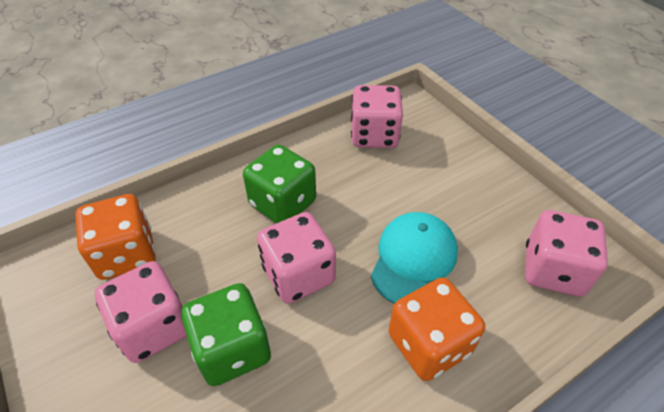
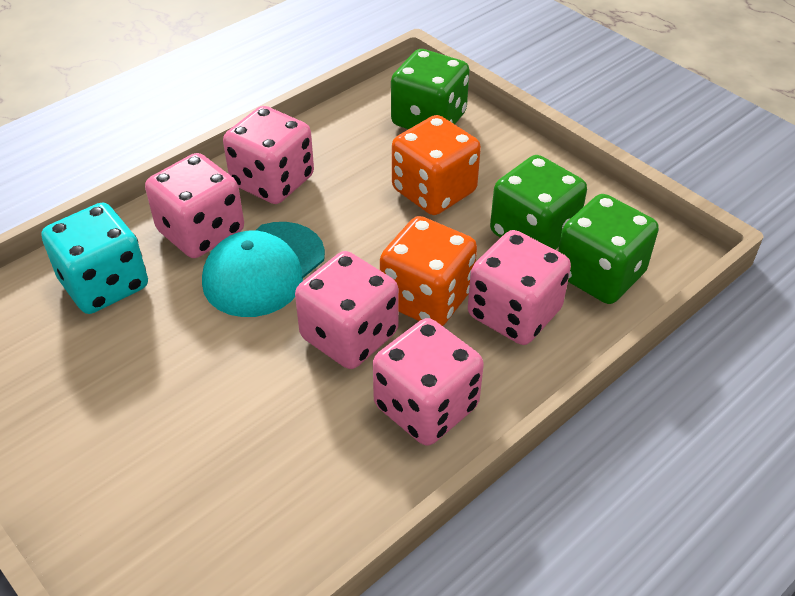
green dice: 2 -> 3
pink dice: 4 -> 5
turquoise dice: 0 -> 1

